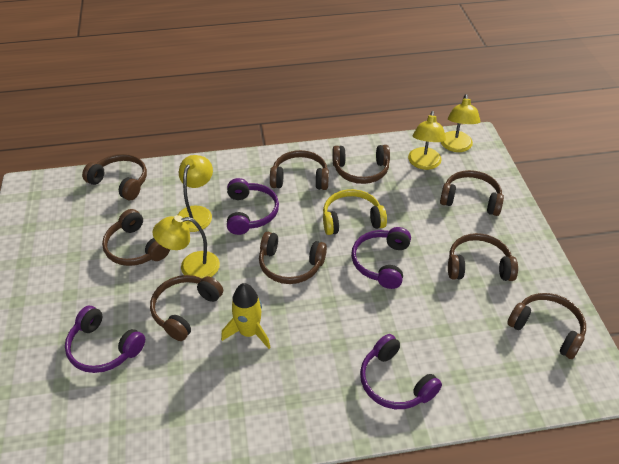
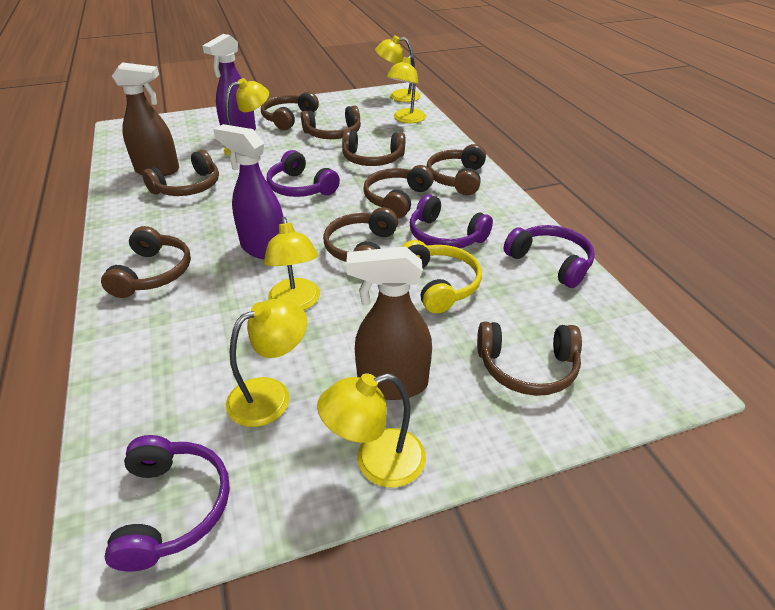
brown spray bottle: 0 -> 2
purple spray bottle: 0 -> 2
yellow lamp: 4 -> 6
yellow rocket: 1 -> 0

